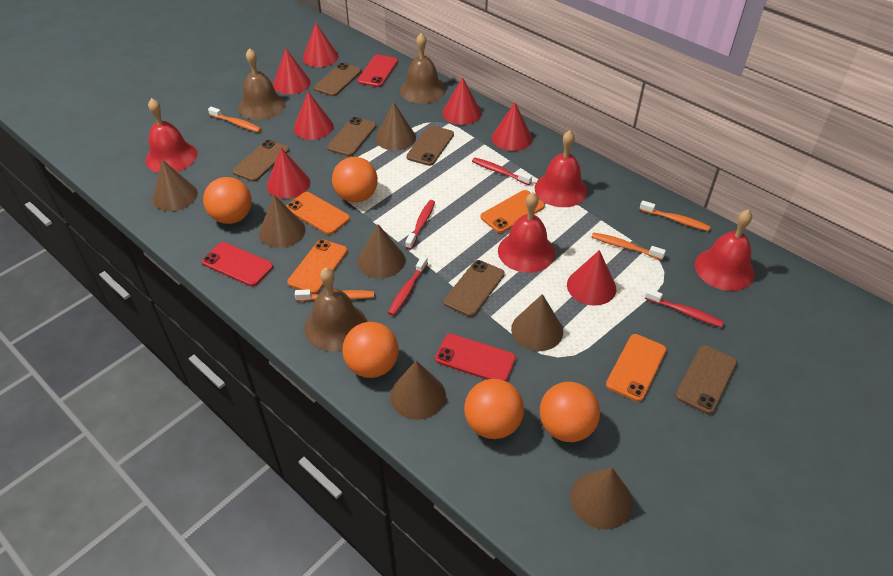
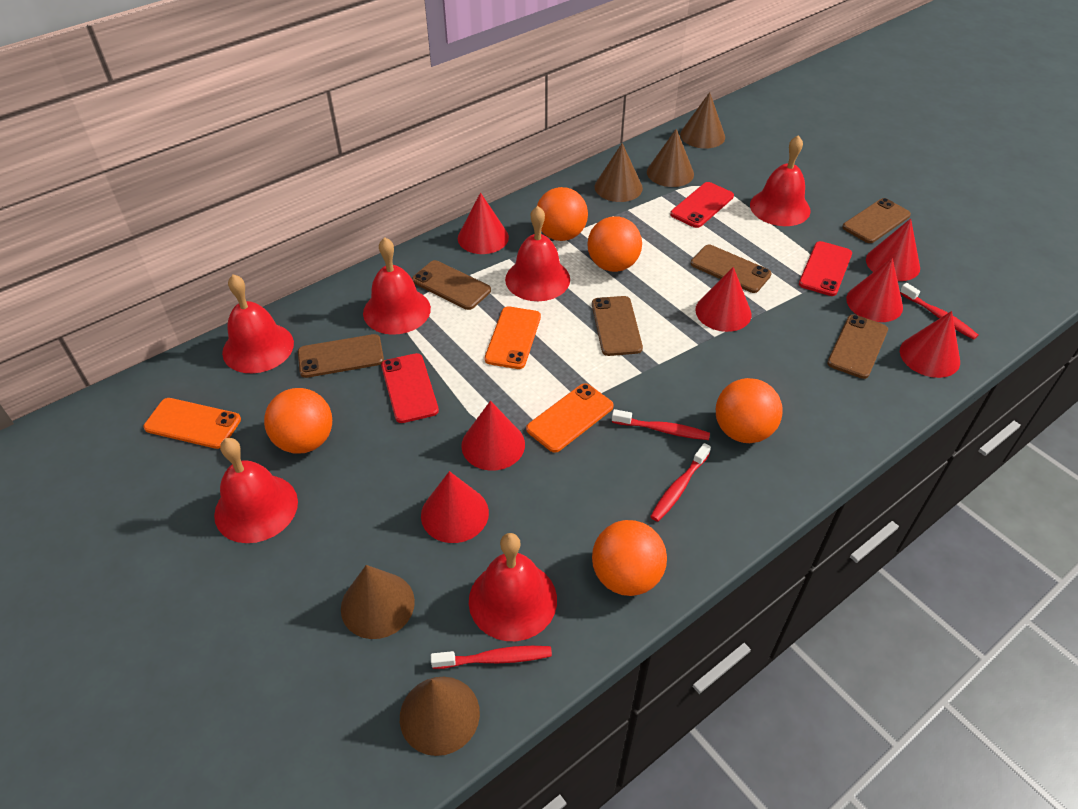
brown bell: 3 -> 0
brown cone: 7 -> 5
orange phone: 4 -> 3
orange toothbrush: 4 -> 0
red bell: 4 -> 6

